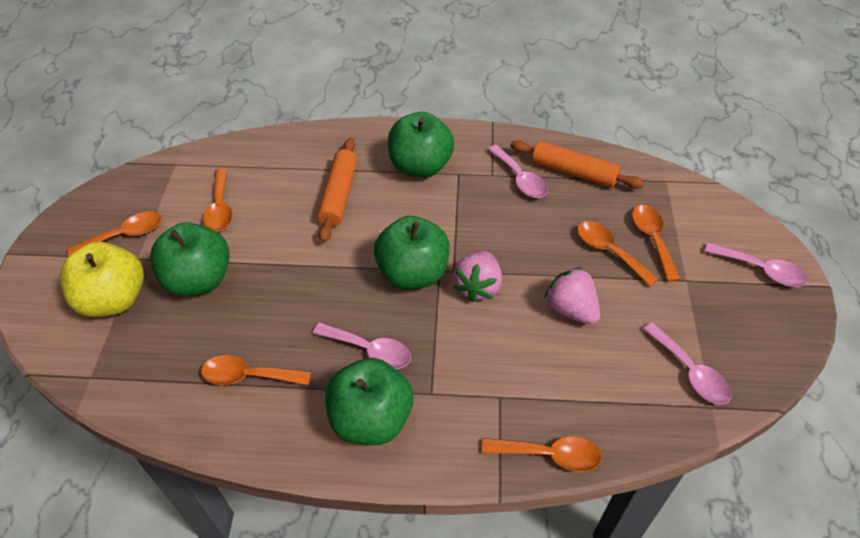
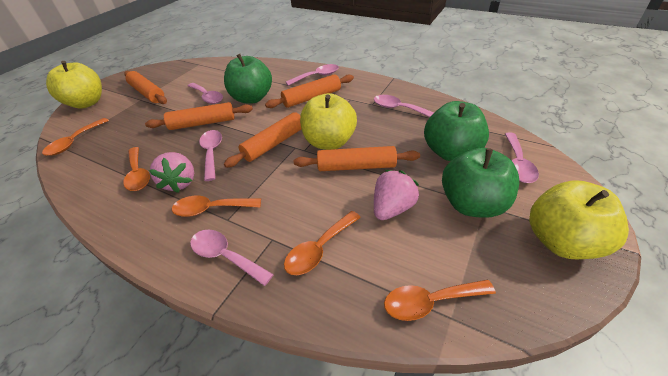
green apple: 4 -> 3
orange rolling pin: 2 -> 5
orange spoon: 6 -> 5
pink spoon: 4 -> 6
yellow apple: 1 -> 3

